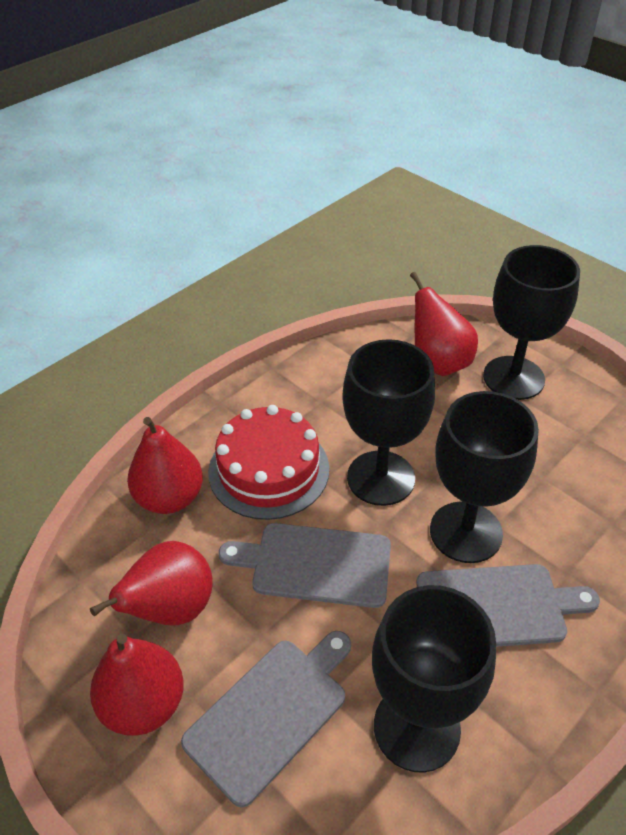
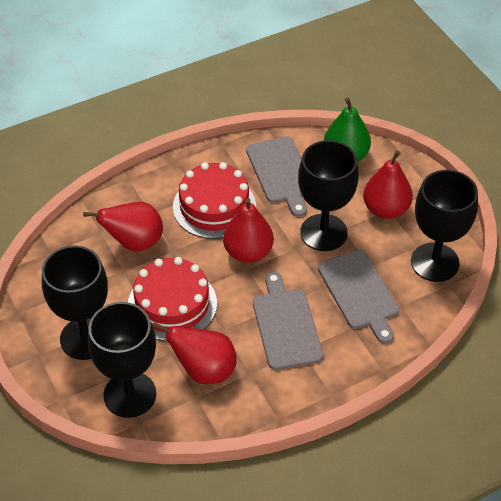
green pear: 0 -> 1
red cake: 1 -> 2

